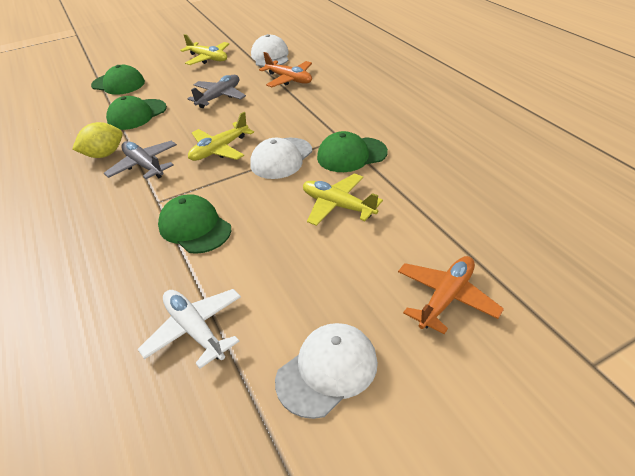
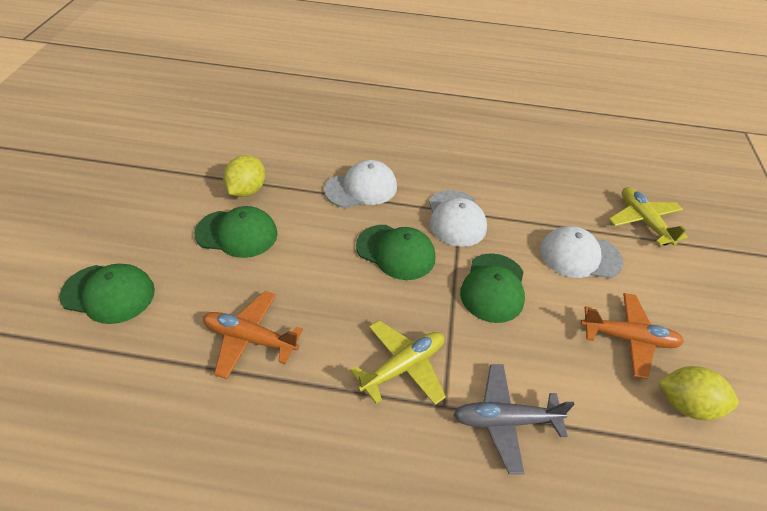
grey plane: 2 -> 1
white plane: 1 -> 0
yellow lemon: 1 -> 2
yellow plane: 3 -> 2

